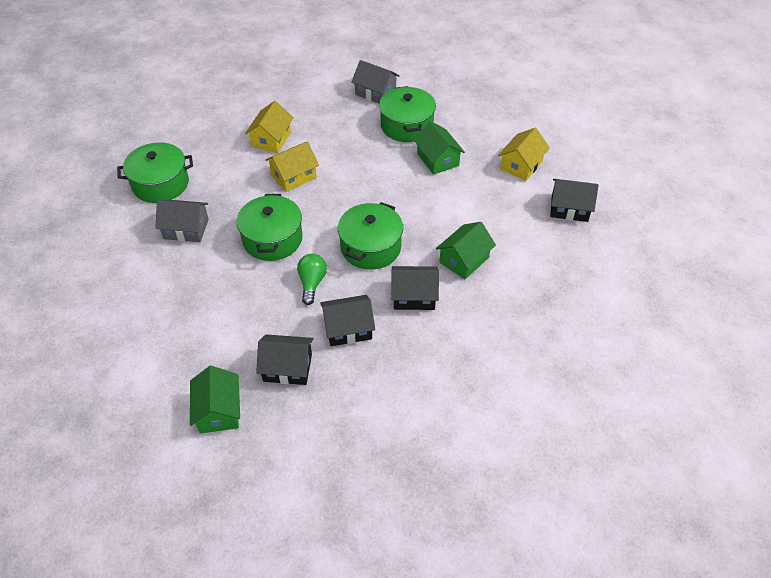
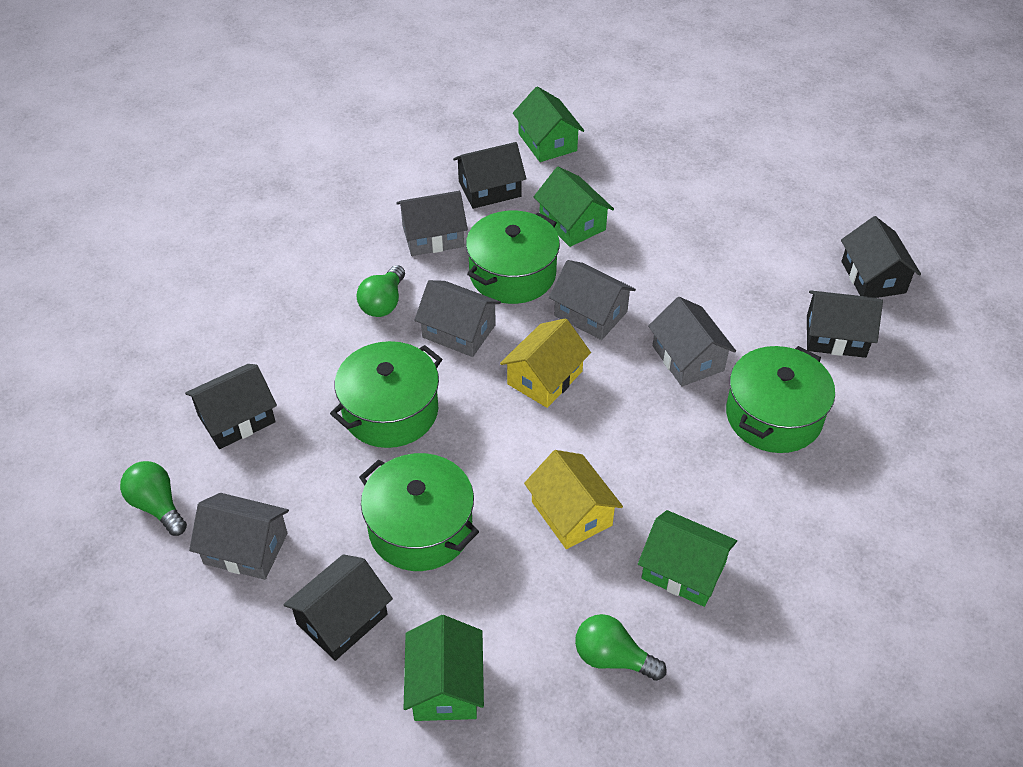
black house: 4 -> 5
green house: 3 -> 4
green light bulb: 1 -> 3
grey house: 2 -> 5
yellow house: 3 -> 2

